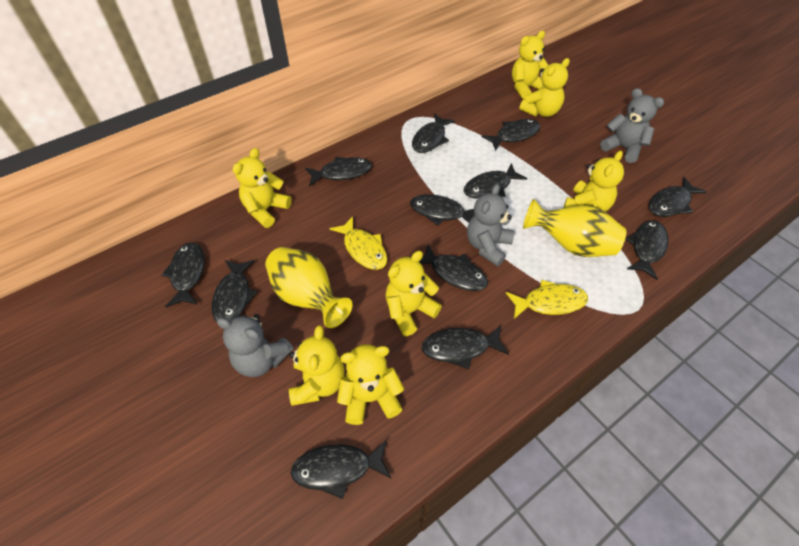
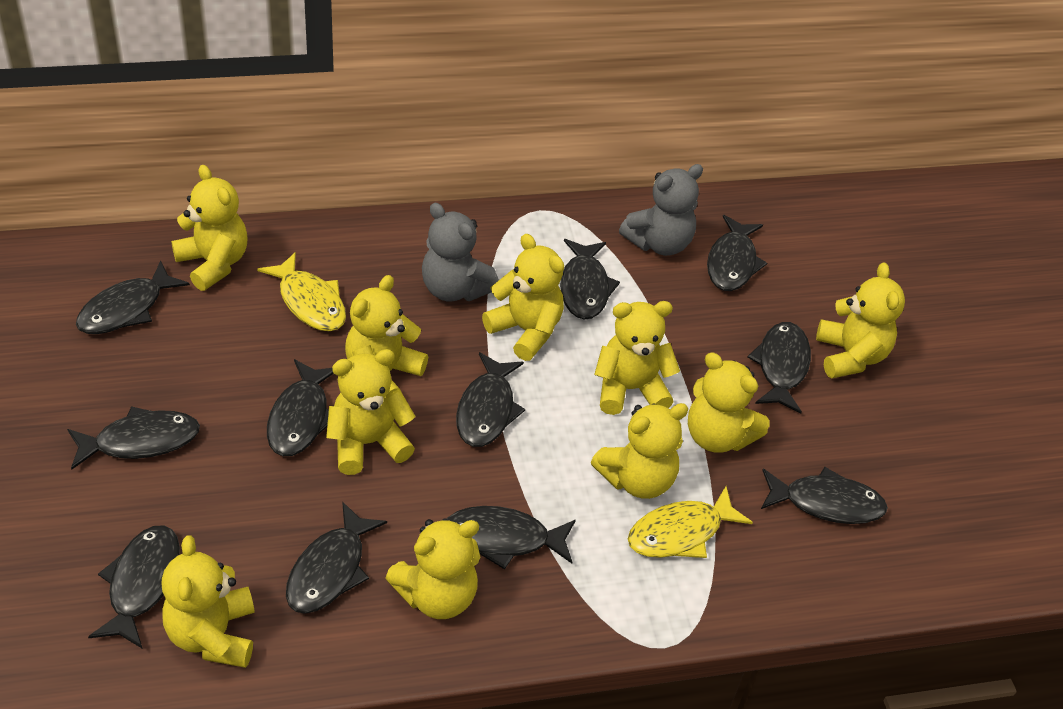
black fish: 12 -> 11
grey teddy bear: 3 -> 2
yellow teddy bear: 7 -> 10
yellow vase: 2 -> 0

